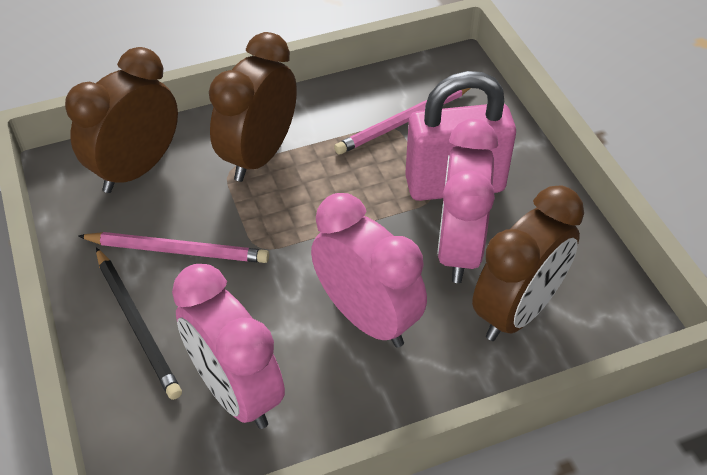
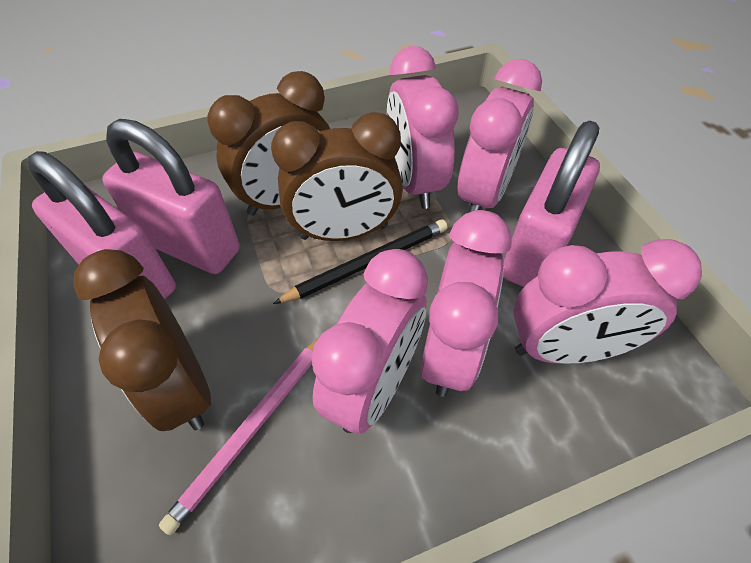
pink clock: 3 -> 5
pink padlock: 1 -> 3
pink pencil: 2 -> 1

